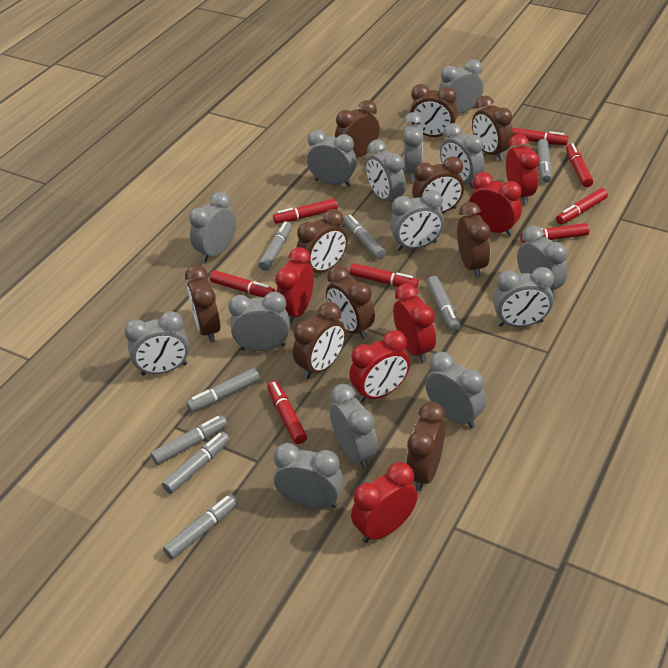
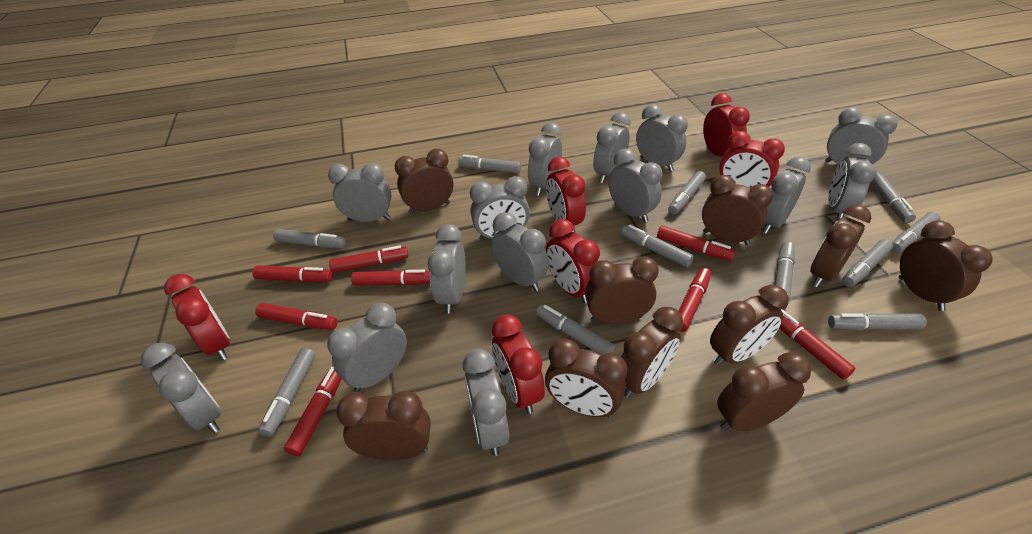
grey marker: 8 -> 11

